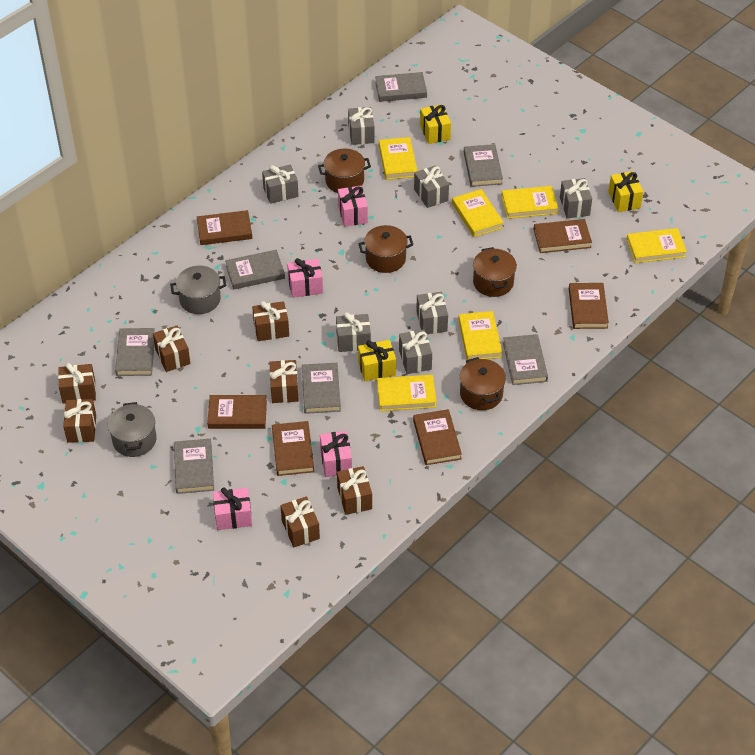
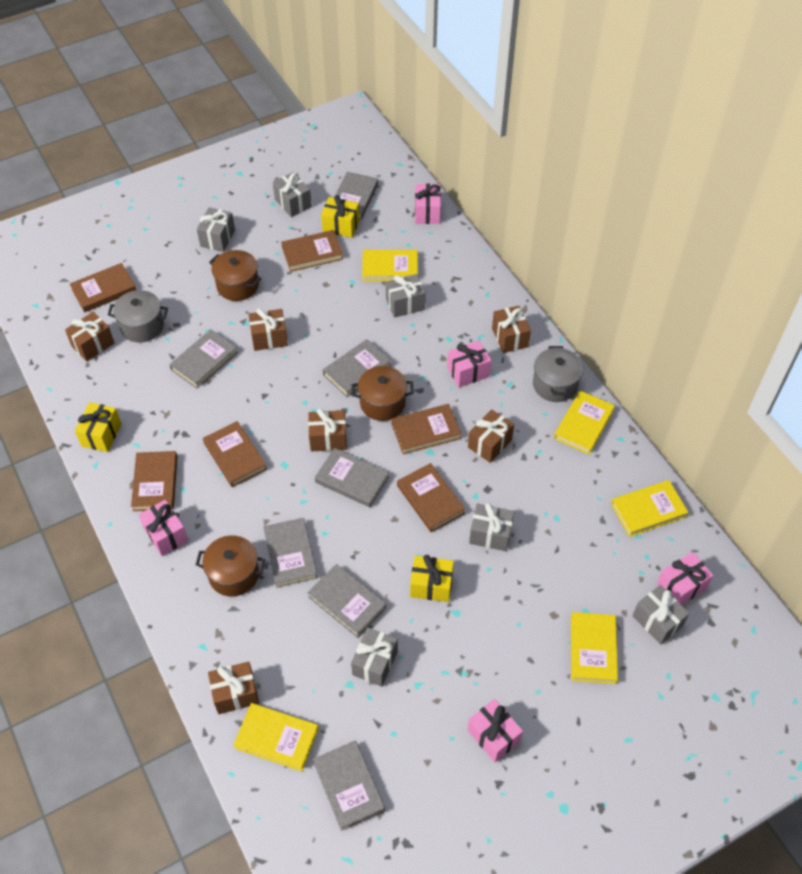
brown gift: 7 -> 6
brown pot: 4 -> 3
grey gift: 7 -> 6
pink gift: 4 -> 5
yellow book: 6 -> 5

